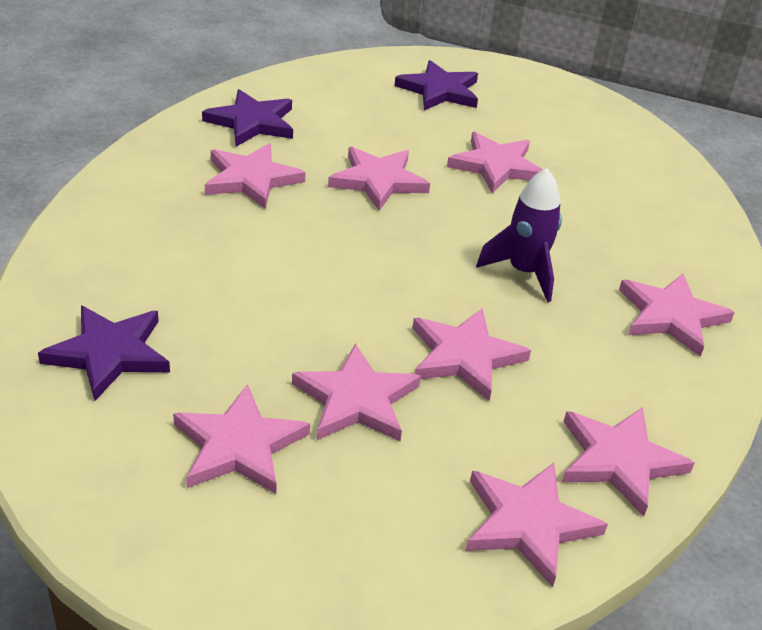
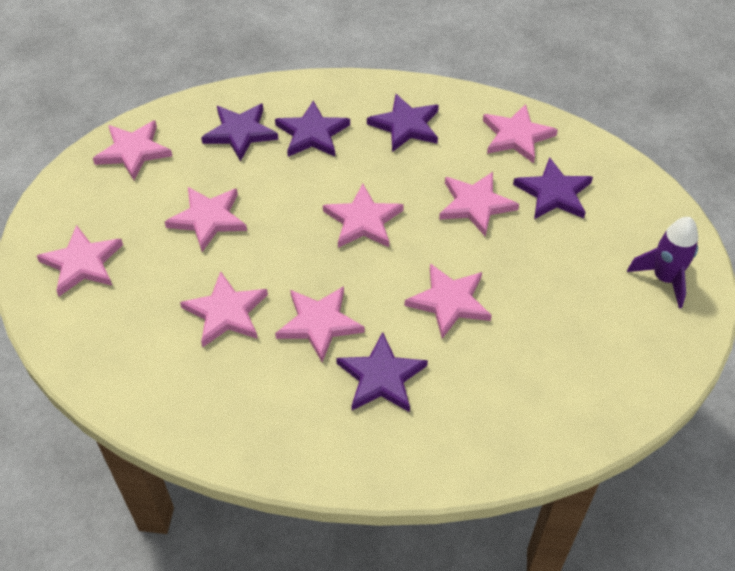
purple star: 3 -> 5

